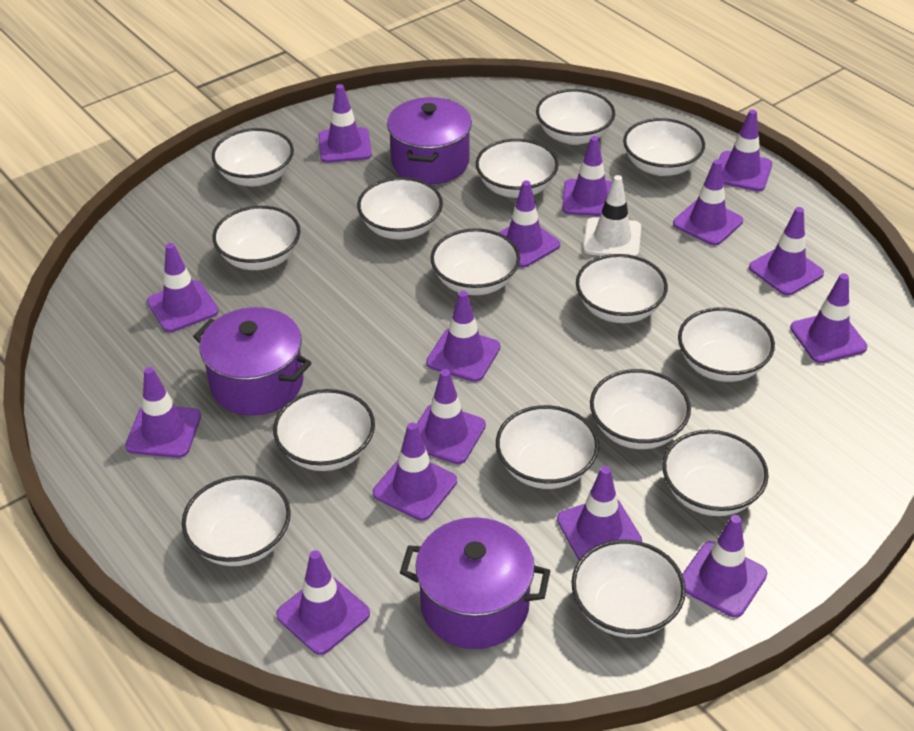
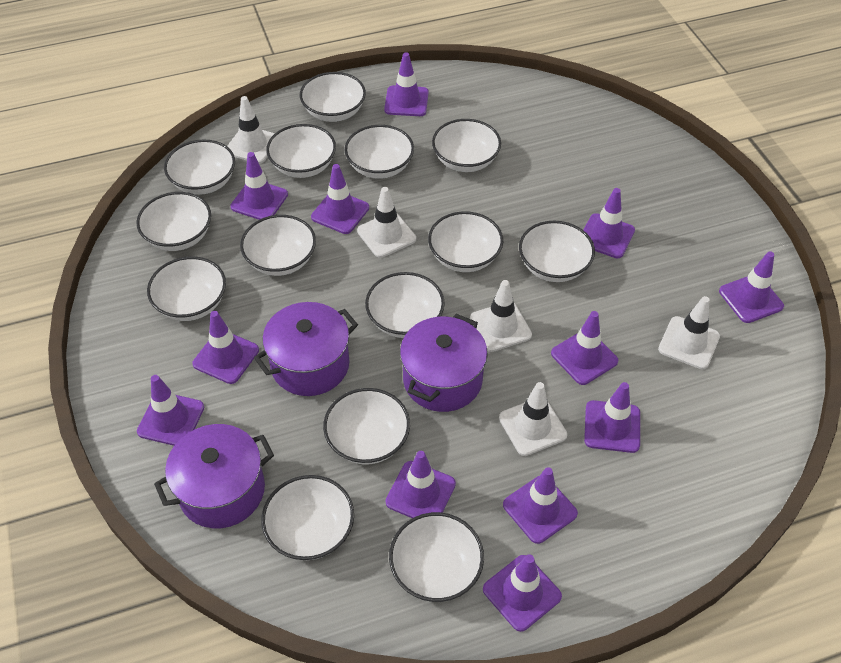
purple traffic cone: 15 -> 12
white bowl: 15 -> 14
white traffic cone: 1 -> 5

